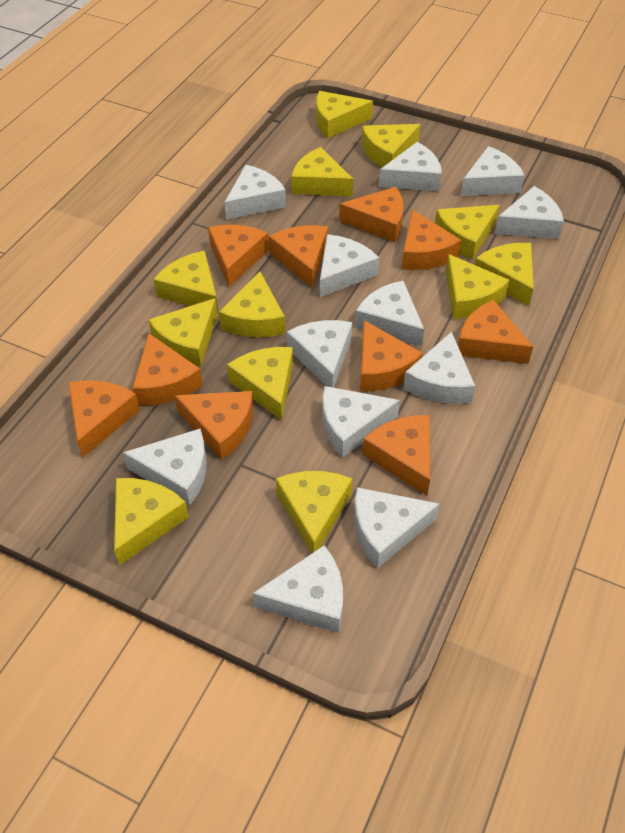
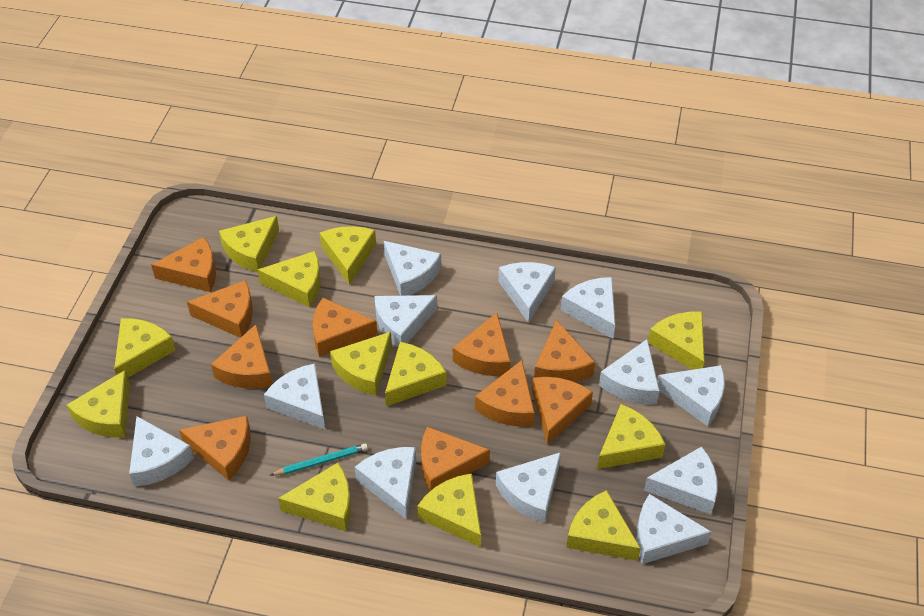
turquoise pencil: 0 -> 1

